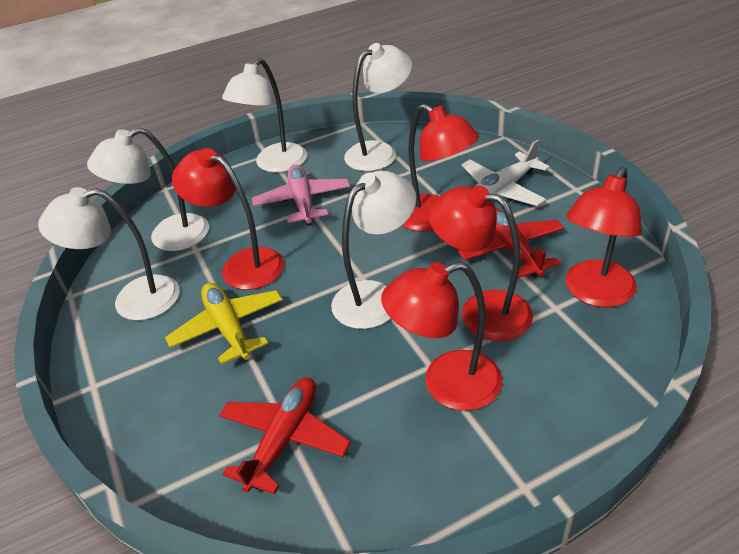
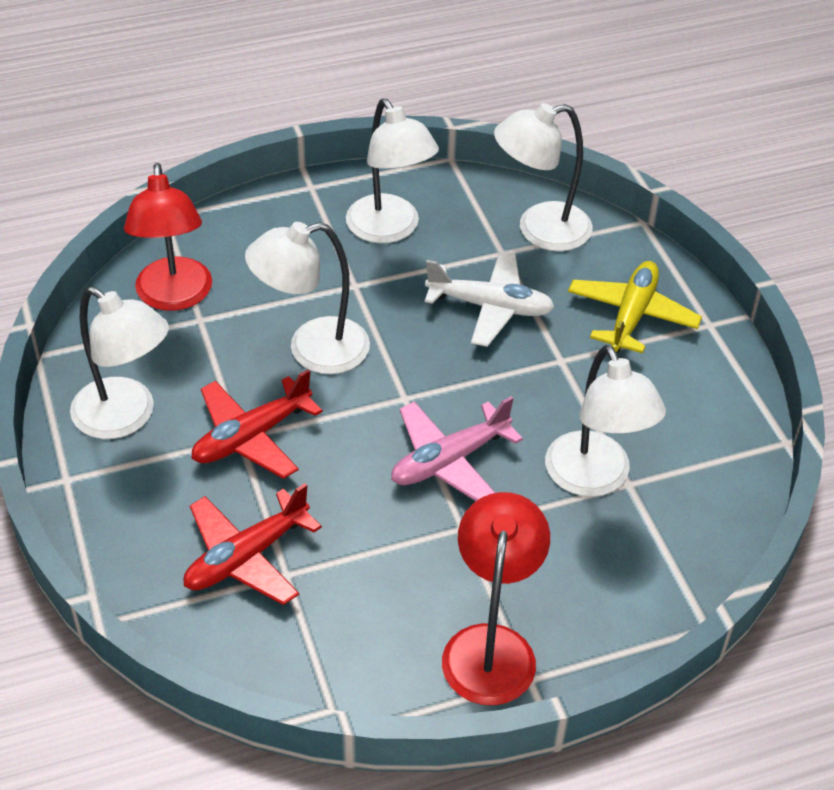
red lamp: 5 -> 2

